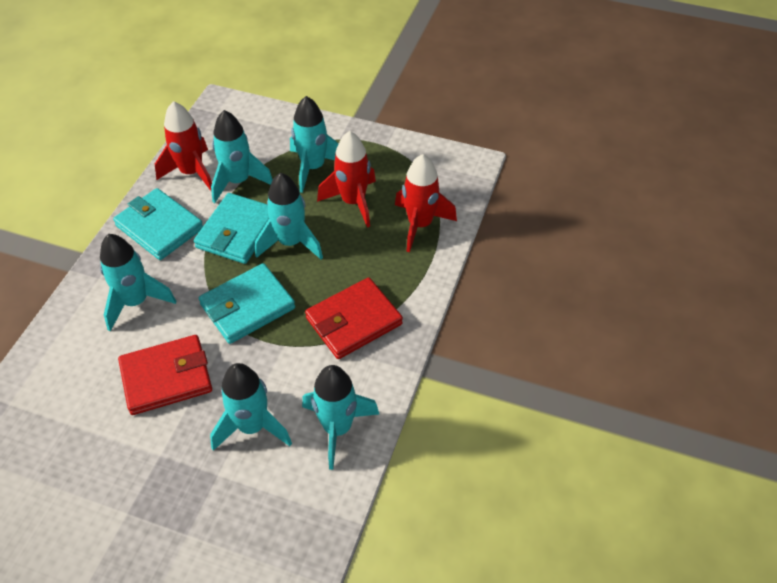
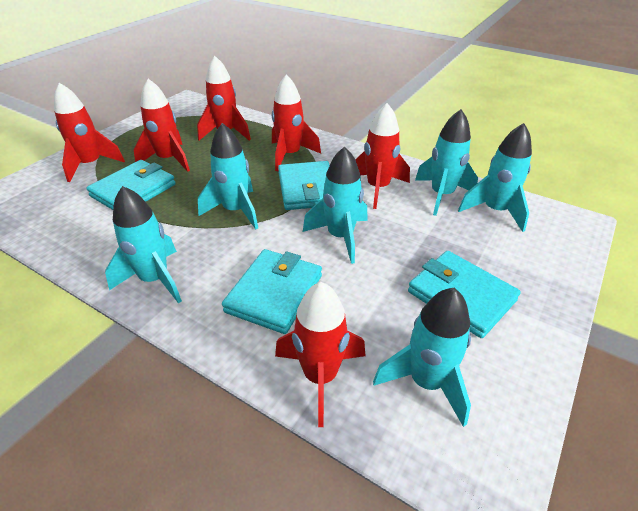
red rocket: 3 -> 6
red wallet: 2 -> 0
turquoise wallet: 3 -> 4

